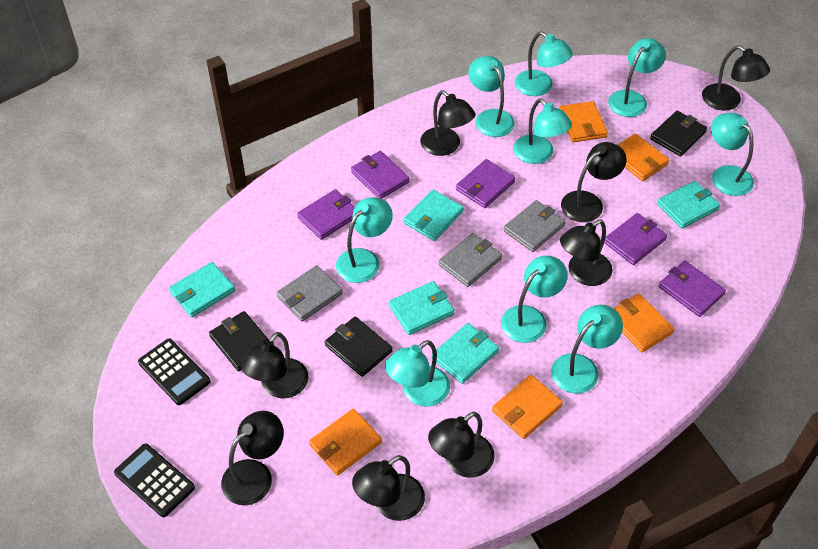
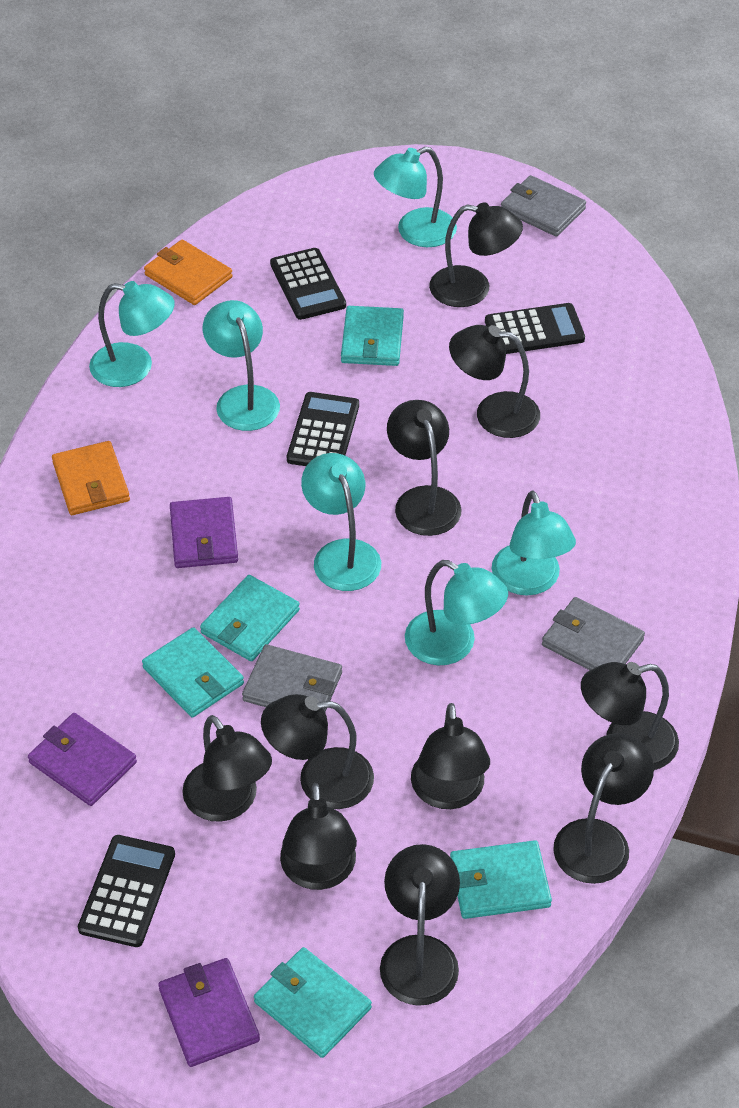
black calculator: 2 -> 4
black lamp: 8 -> 10
black wallet: 3 -> 0
orange wallet: 5 -> 2
purple wallet: 5 -> 3
turquoise lamp: 9 -> 6

